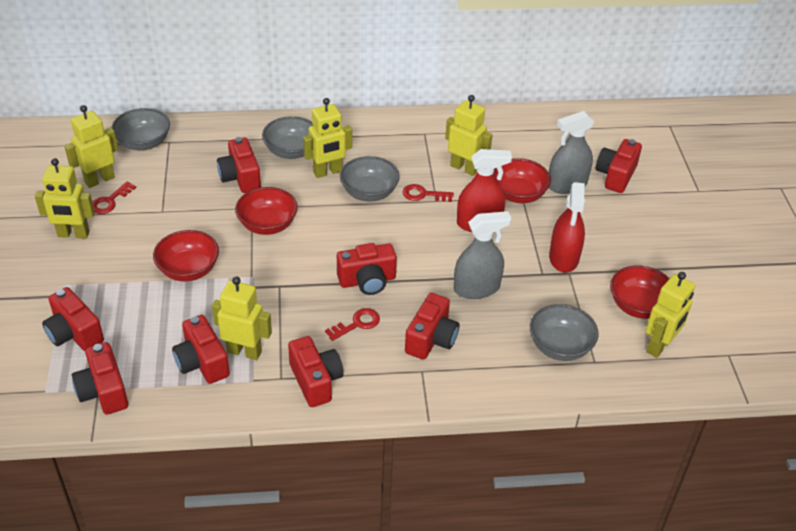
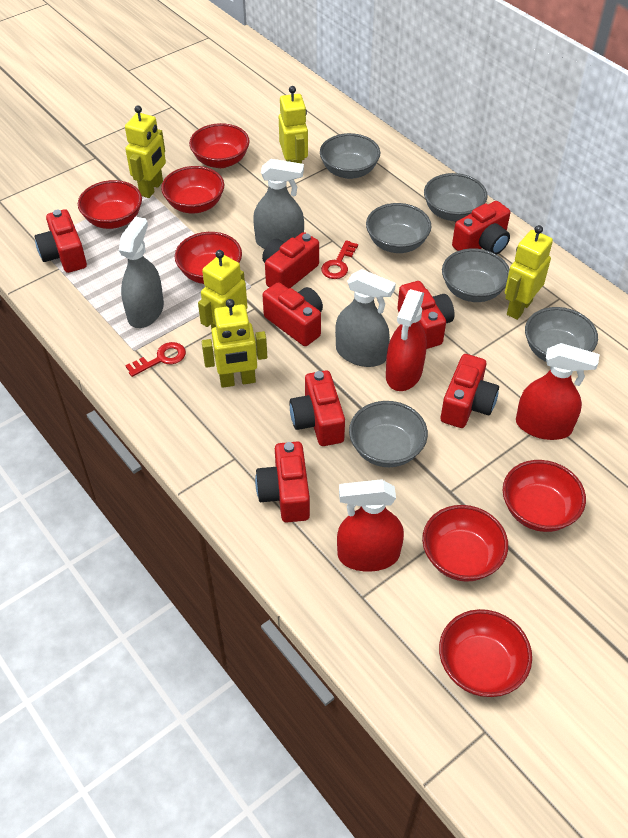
grey bowl: 4 -> 6
grey spray bottle: 2 -> 3
red bowl: 4 -> 7
red key: 3 -> 2
red spray bottle: 2 -> 3
yellow robot: 6 -> 5

